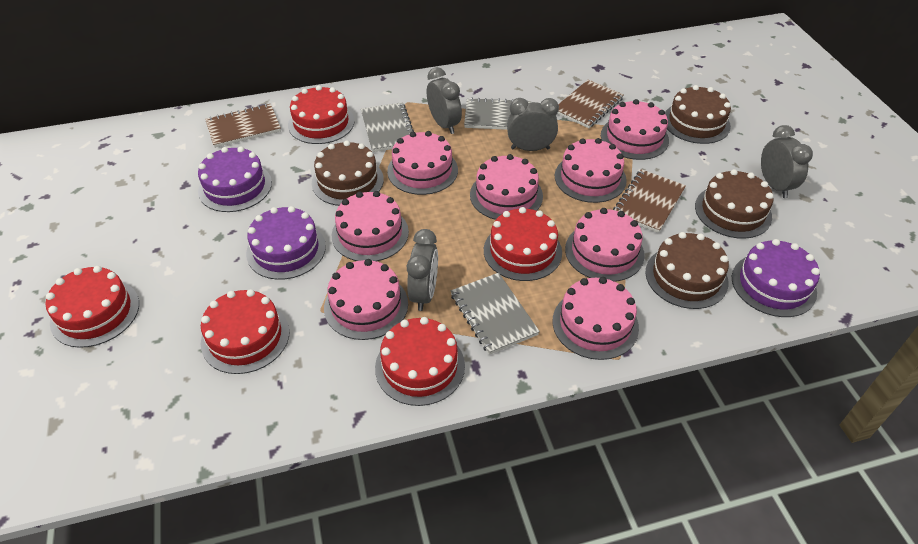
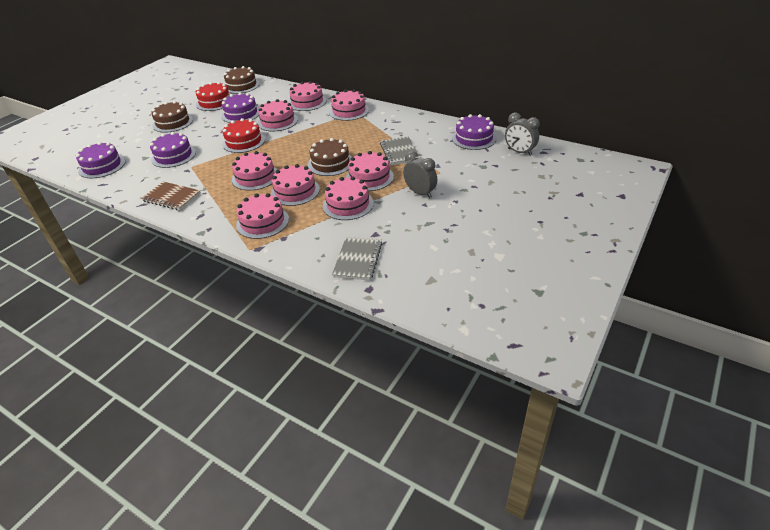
brown cake: 4 -> 3
brown notebook: 3 -> 1
grey clock: 4 -> 2
grey notebook: 3 -> 2
purple cake: 3 -> 4
red cake: 5 -> 2

